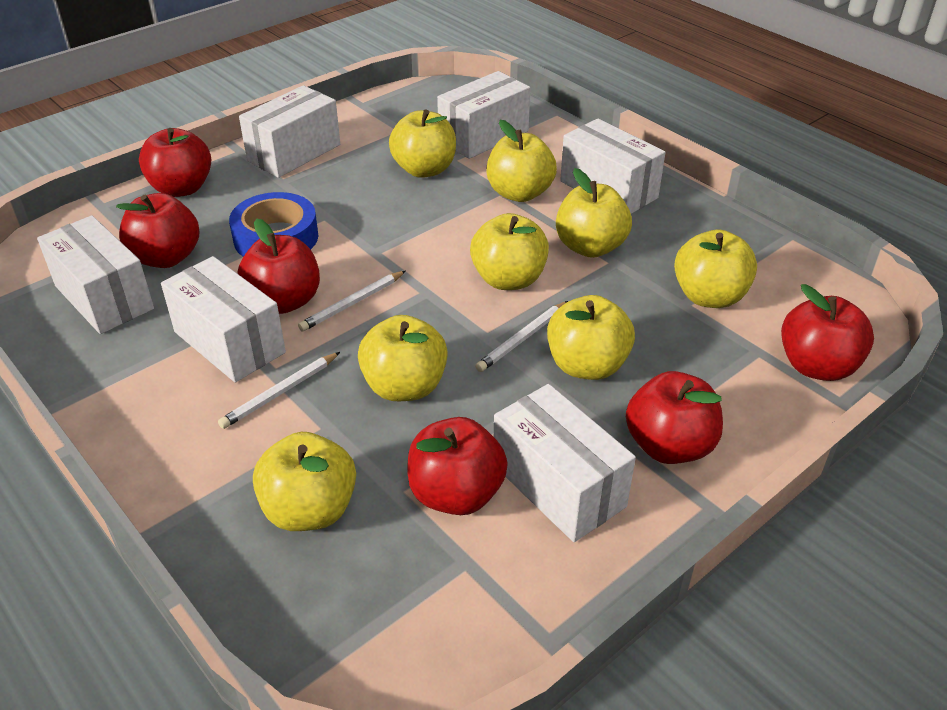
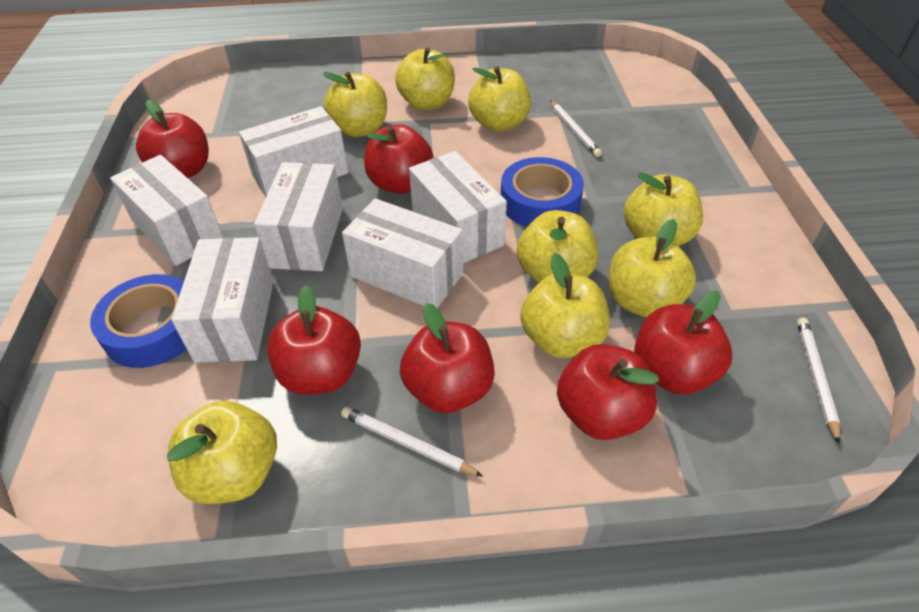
blue tape: 1 -> 2

